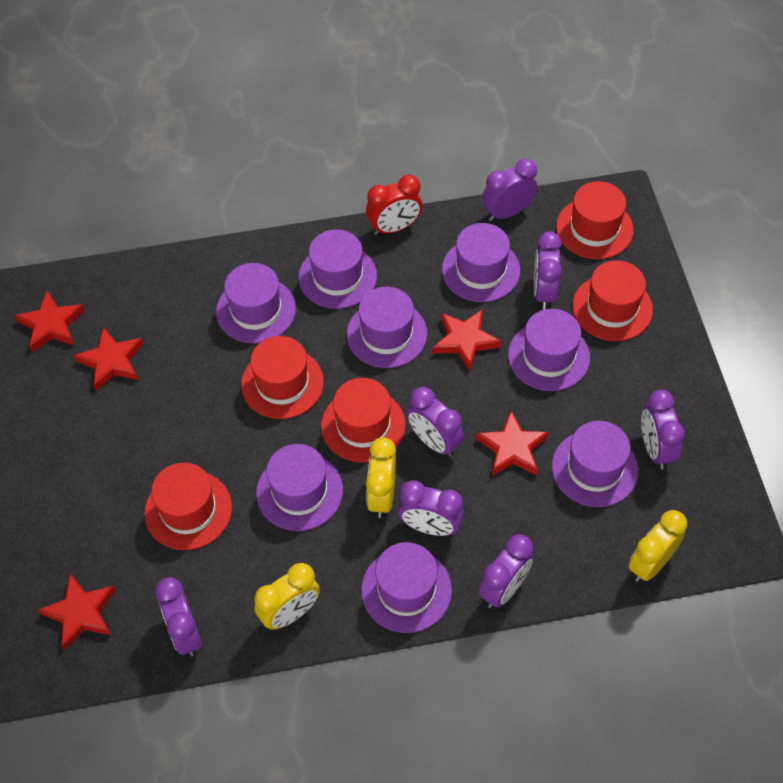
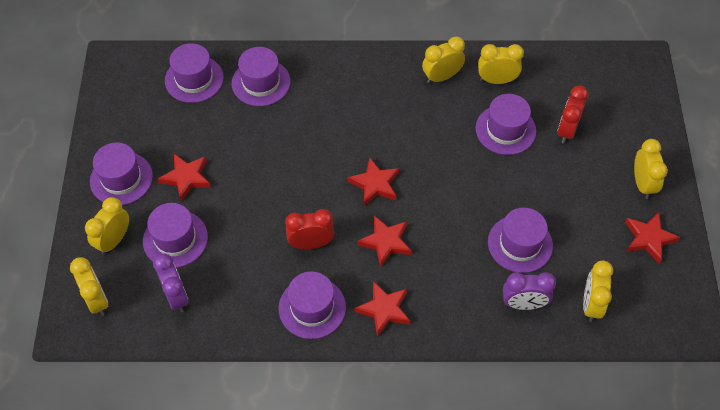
purple clock: 7 -> 2
purple hat: 8 -> 7
red clock: 1 -> 2
red hat: 5 -> 0
yellow clock: 3 -> 6

